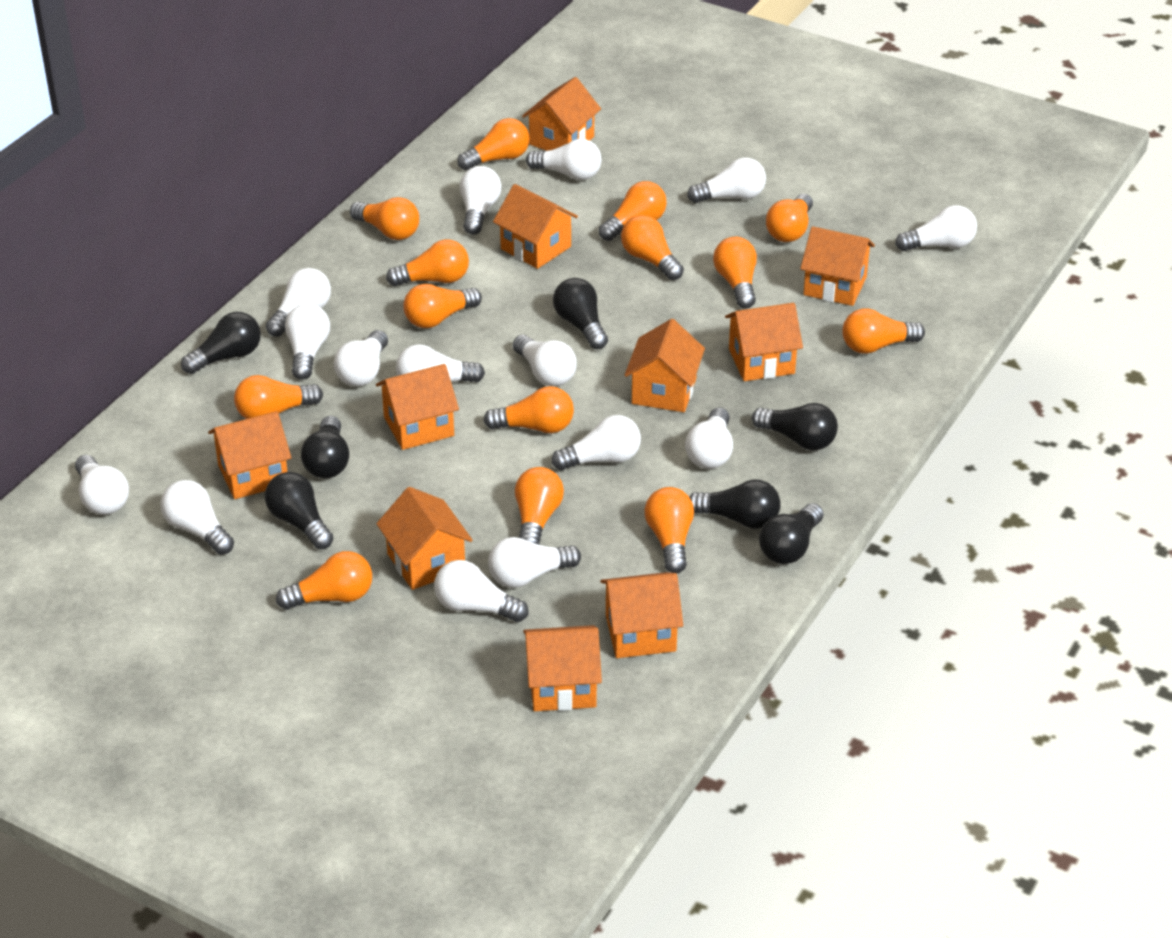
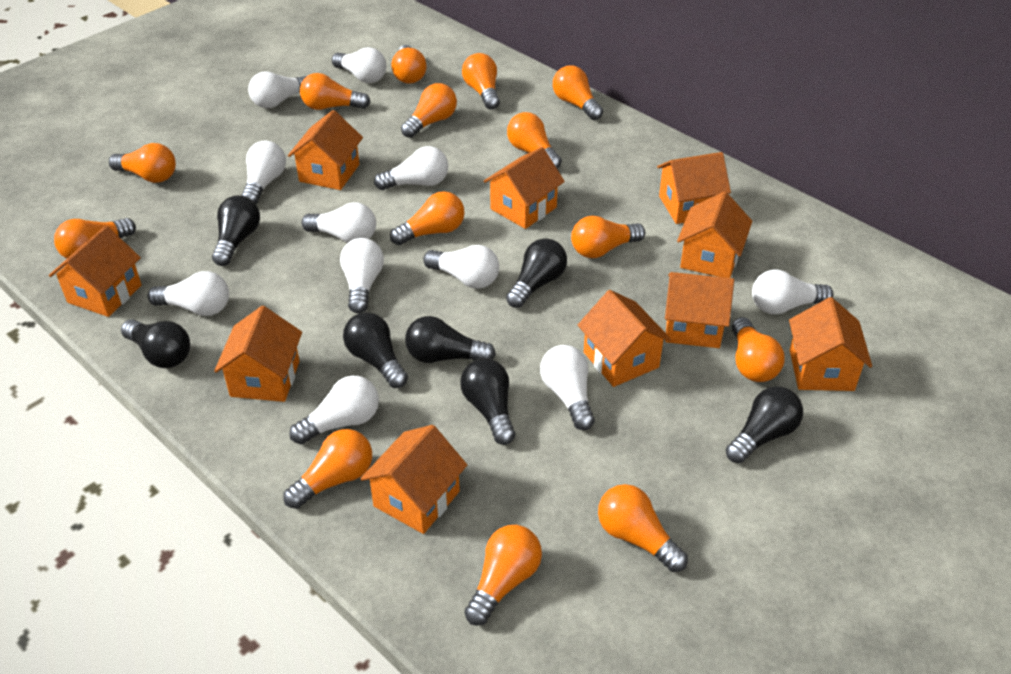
white light bulb: 15 -> 11

